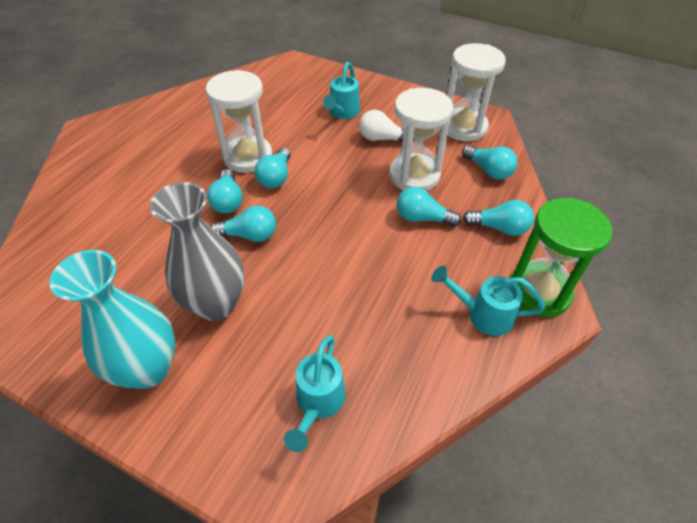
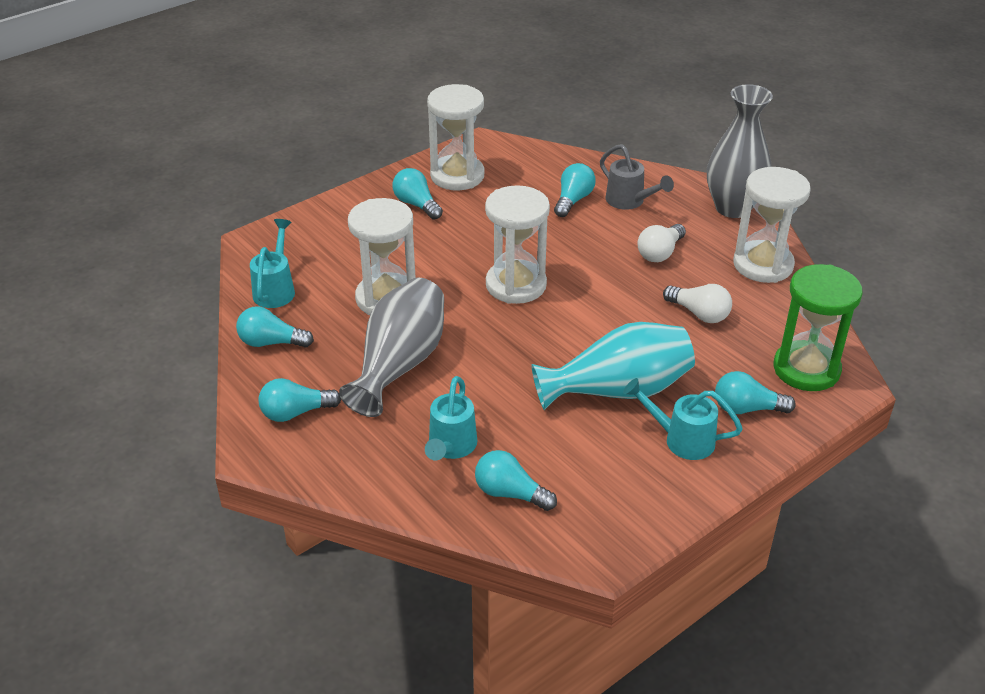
grey vase: 1 -> 2
grey watering can: 0 -> 1
white hourglass: 3 -> 4
white light bulb: 1 -> 2

